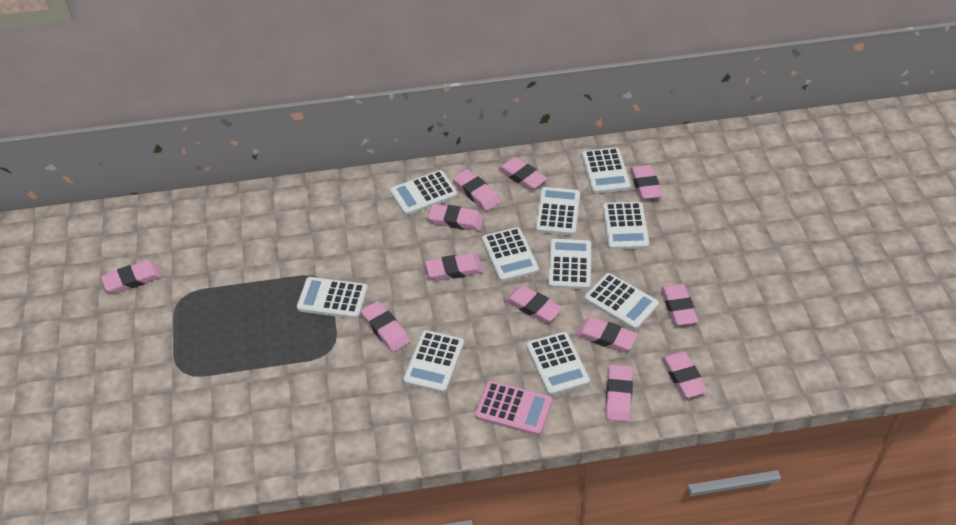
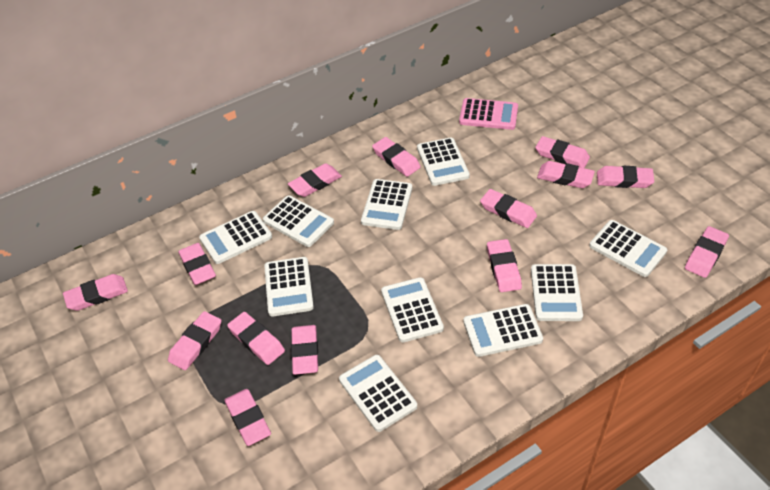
pink eraser: 12 -> 14

